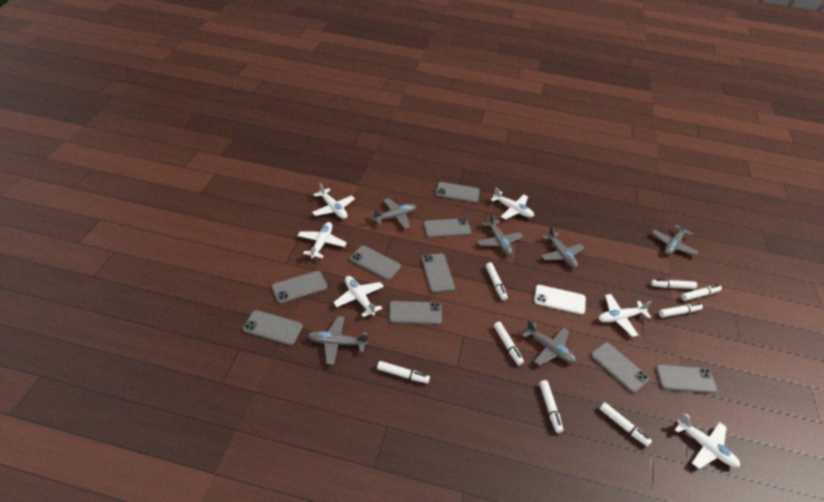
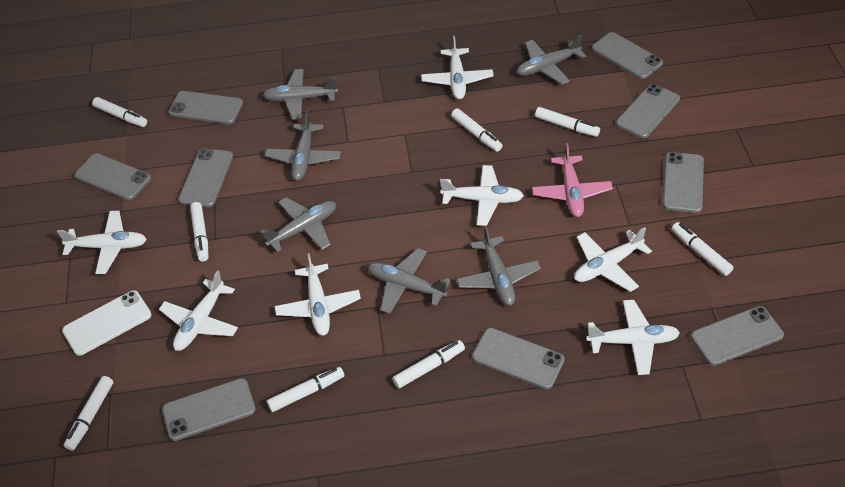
pink plane: 0 -> 1
white plane: 6 -> 7

